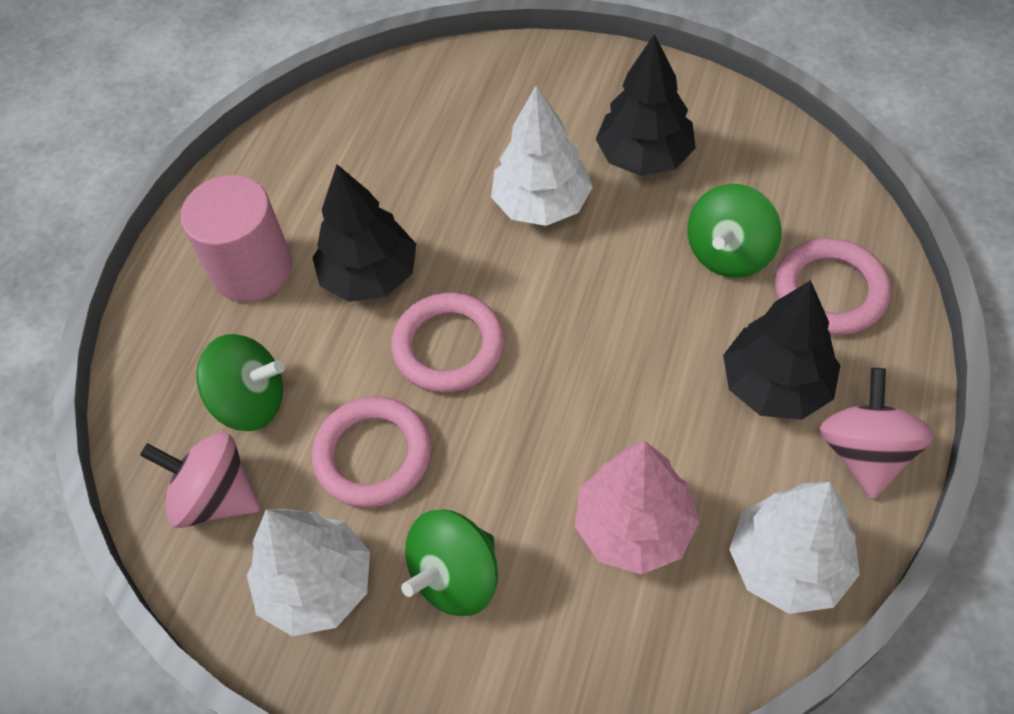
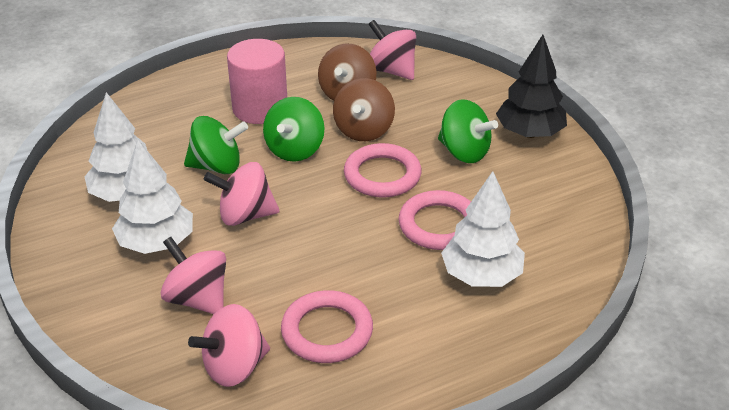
black tree: 3 -> 1
brown spinning top: 0 -> 2
pink spinning top: 2 -> 4
pink tree: 1 -> 0

